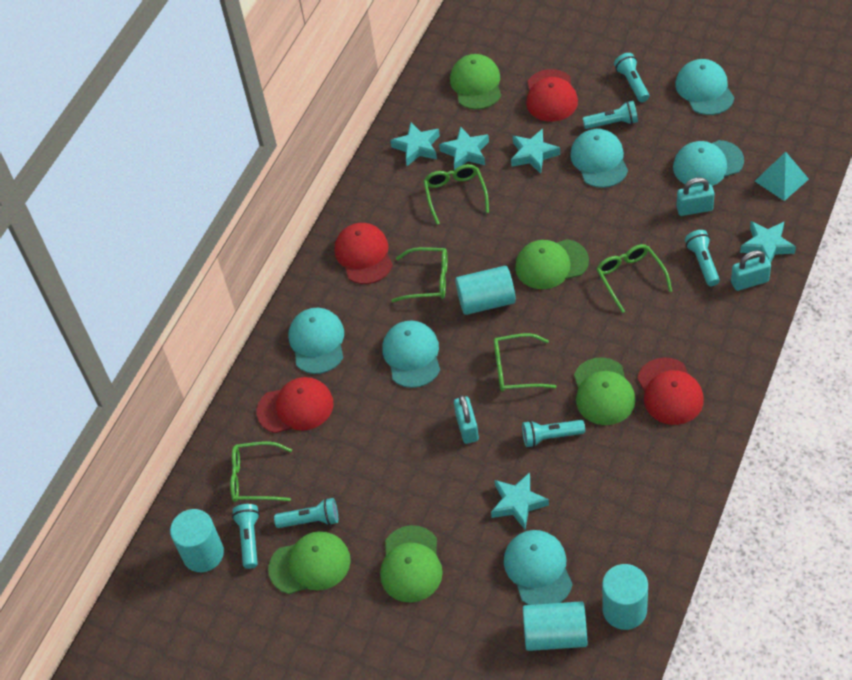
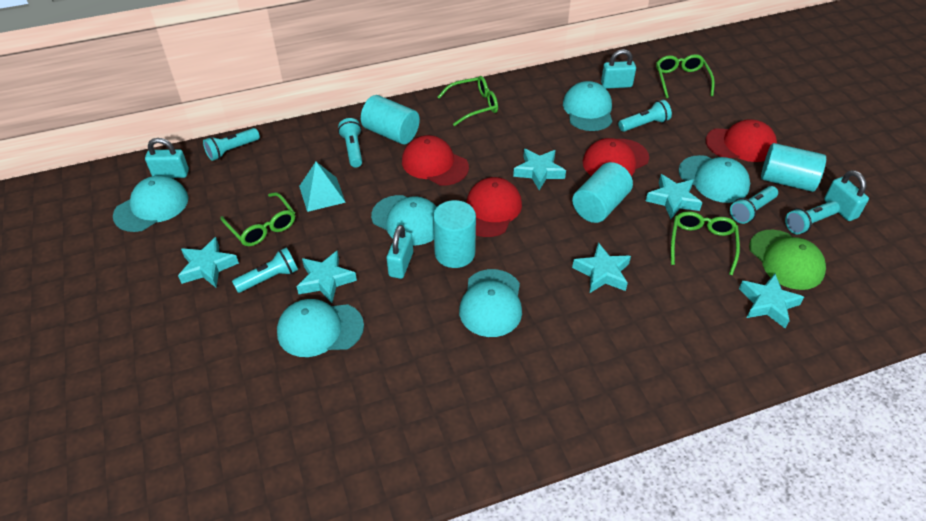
green cap: 5 -> 1
green glasses: 5 -> 4
turquoise padlock: 3 -> 4
turquoise star: 5 -> 6

